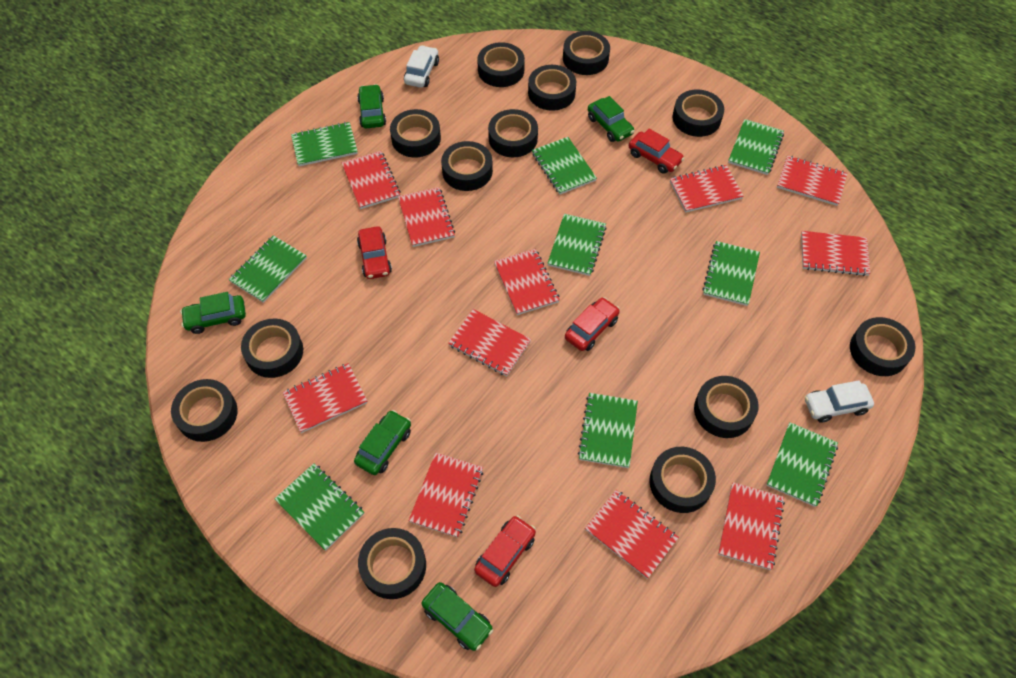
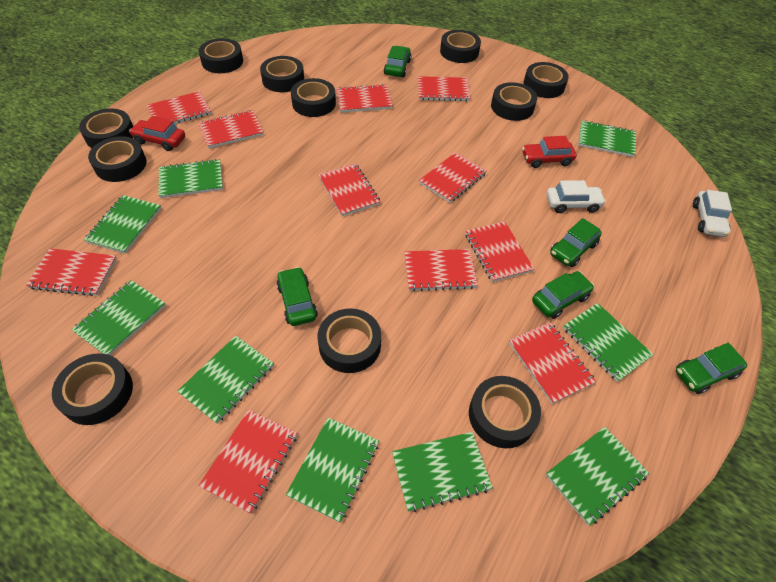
black tape: 13 -> 11
red car: 4 -> 2

